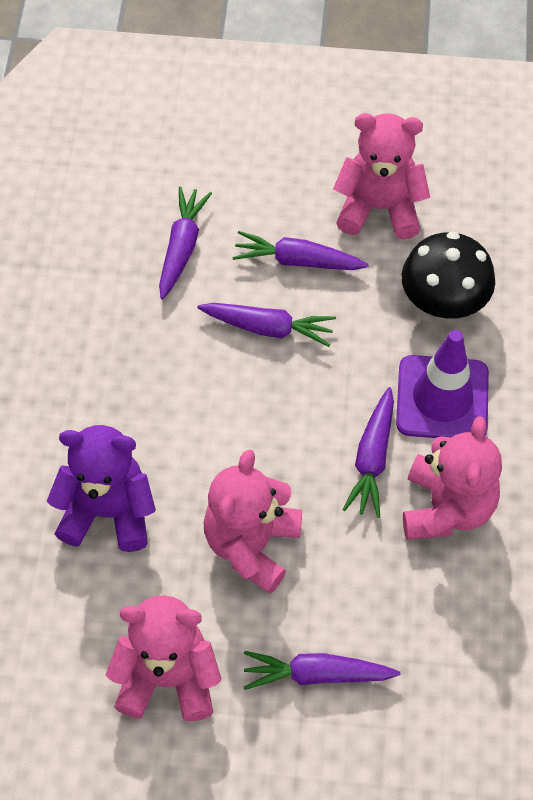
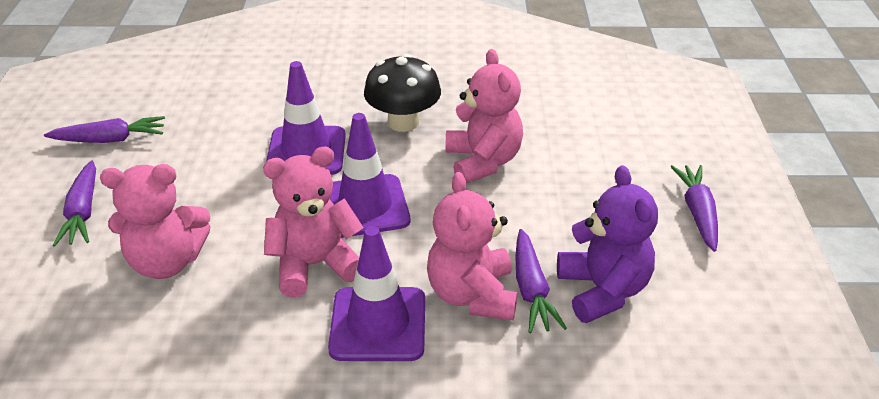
purple carrot: 5 -> 4
purple traffic cone: 1 -> 3

